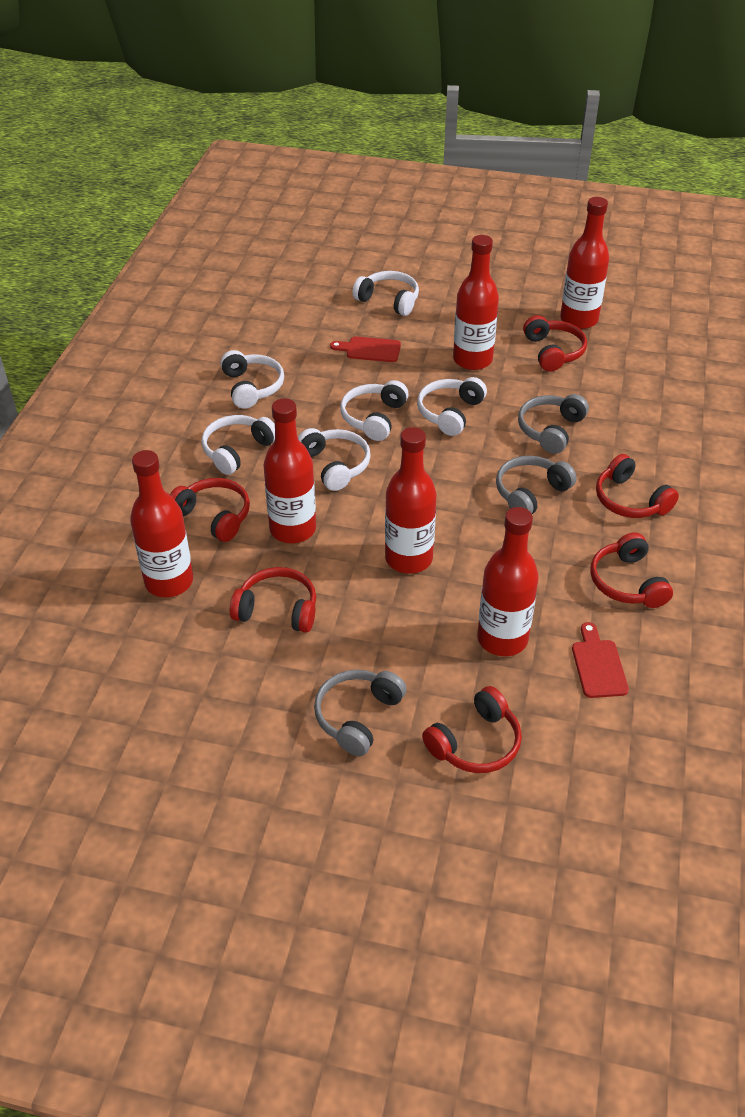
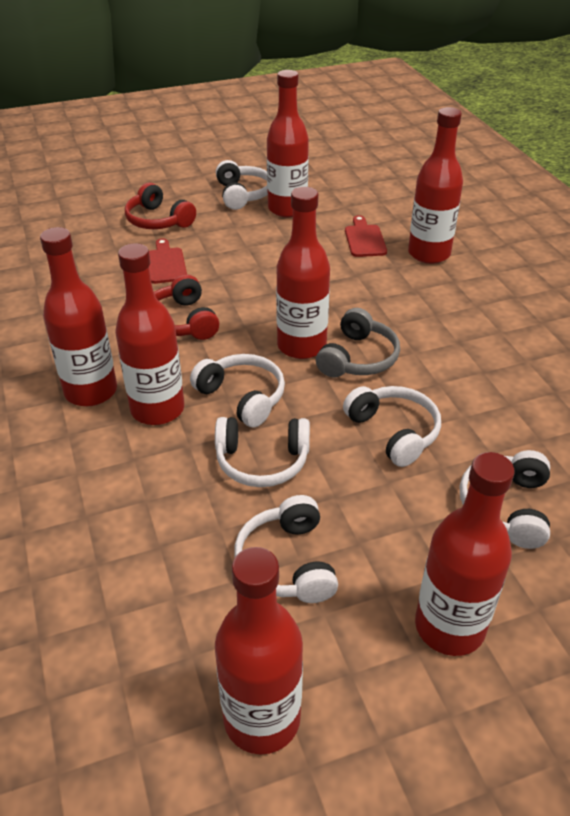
grey headphones: 3 -> 1
red bottle: 6 -> 7
red headphones: 6 -> 2

